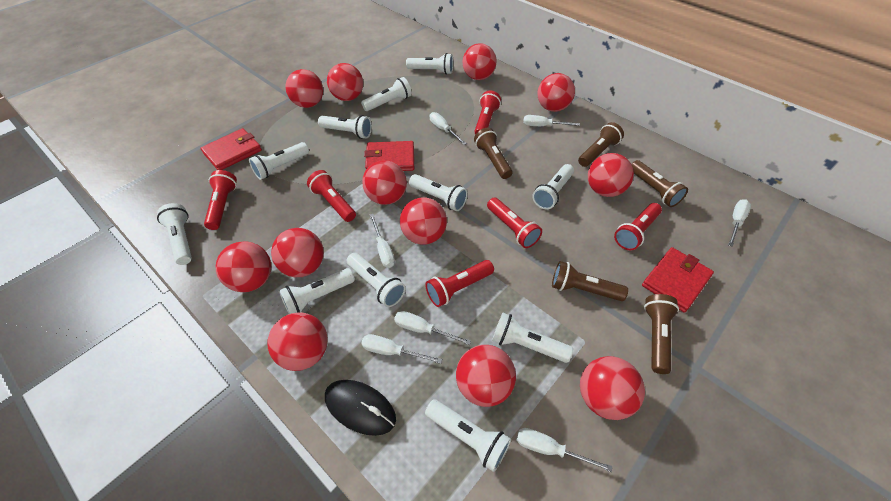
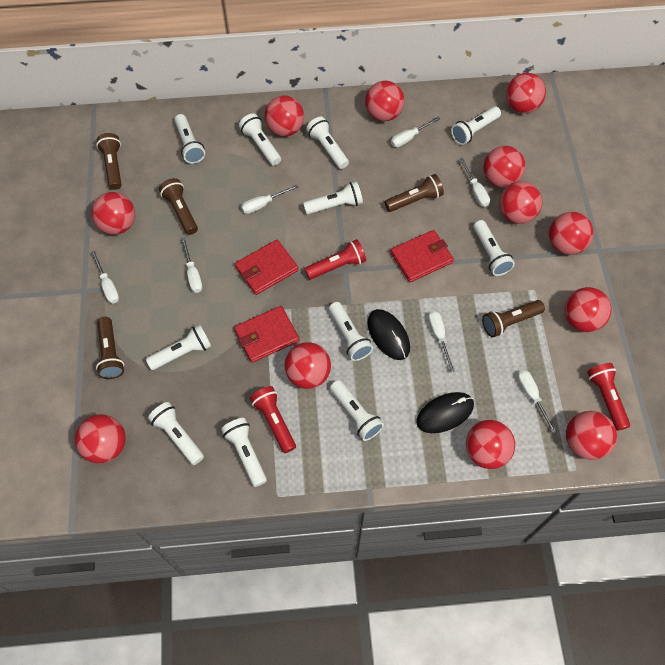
black mouse: 1 -> 2
red flashlight: 6 -> 3

